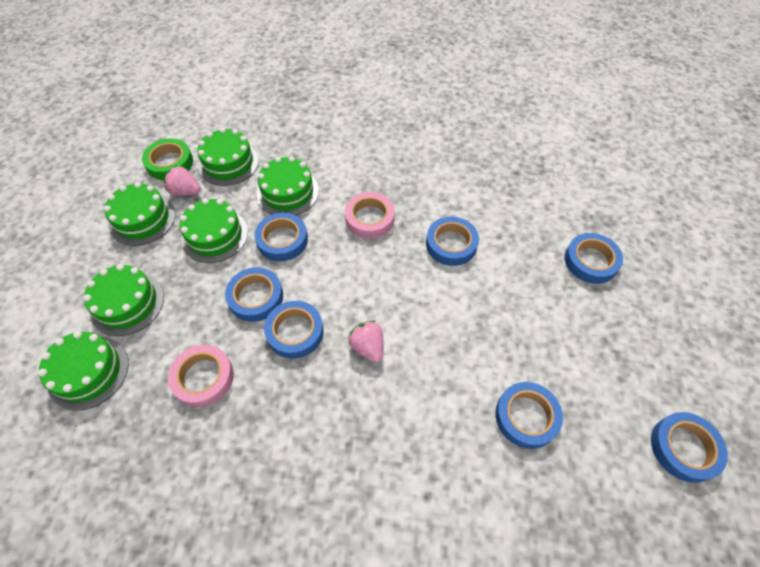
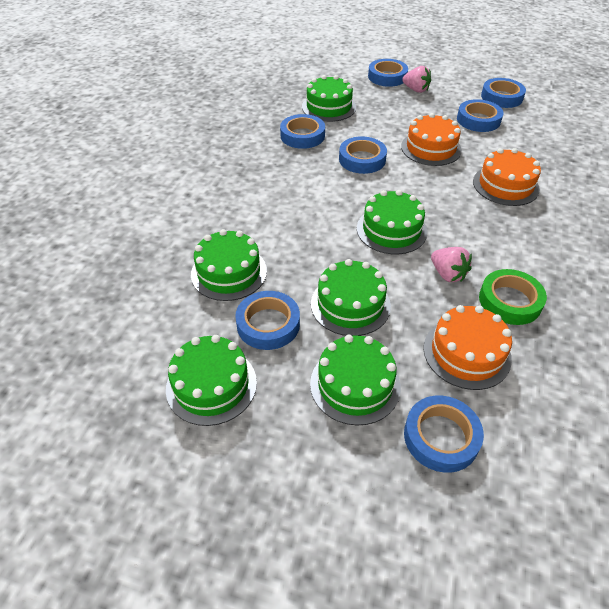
orange cake: 0 -> 3
pink tape: 2 -> 0

